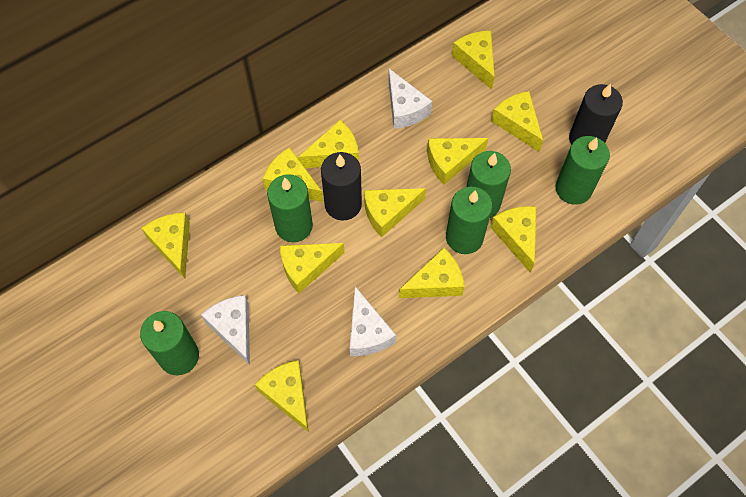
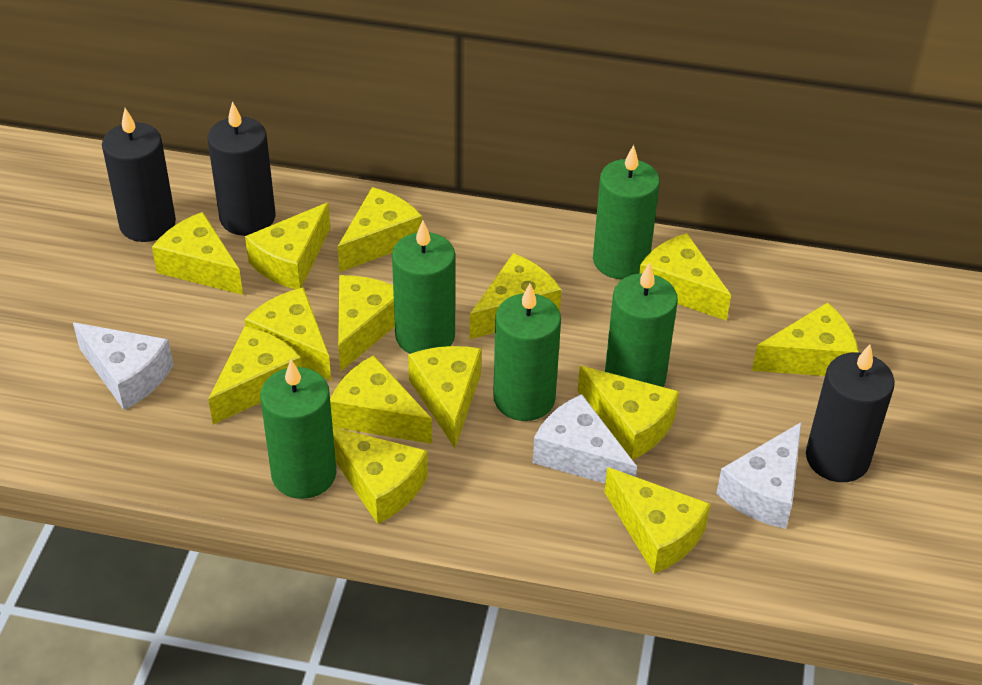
black candle: 2 -> 3
yellow cheese: 11 -> 14

